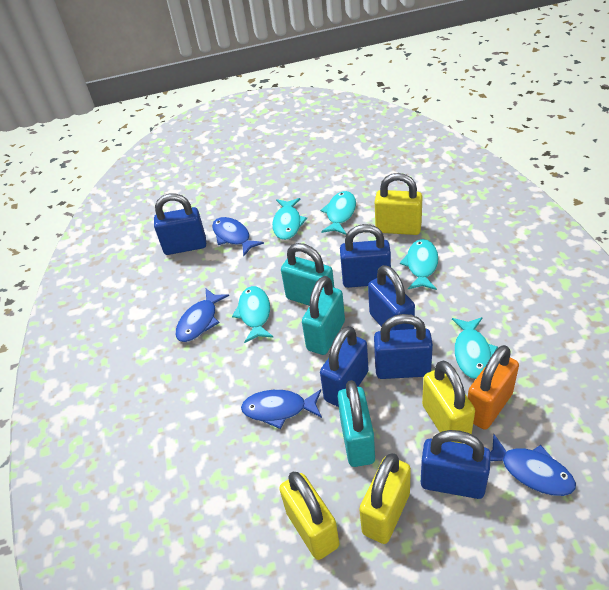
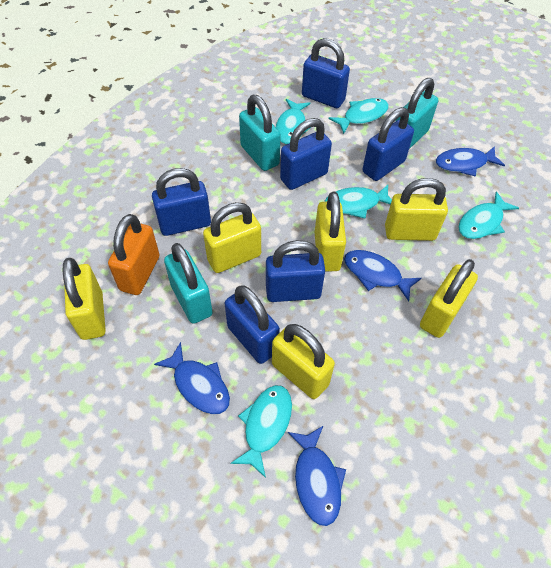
yellow padlock: 4 -> 6

